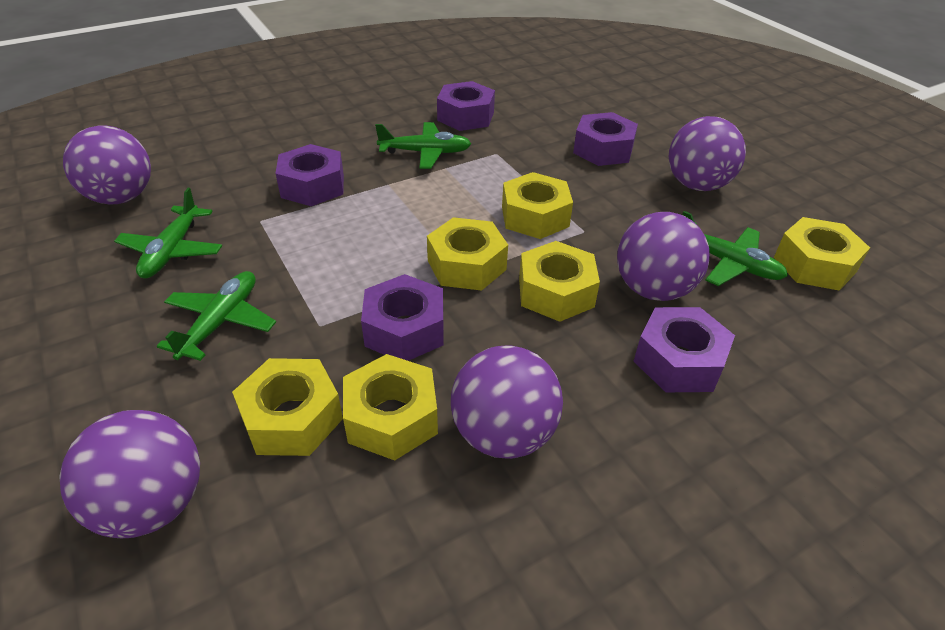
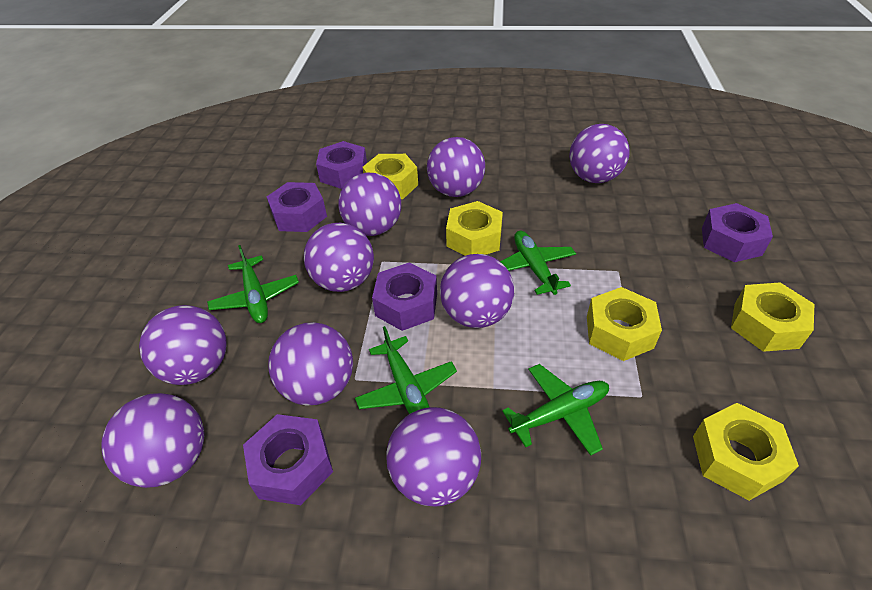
purple ball: 5 -> 9
yellow nut: 6 -> 5

